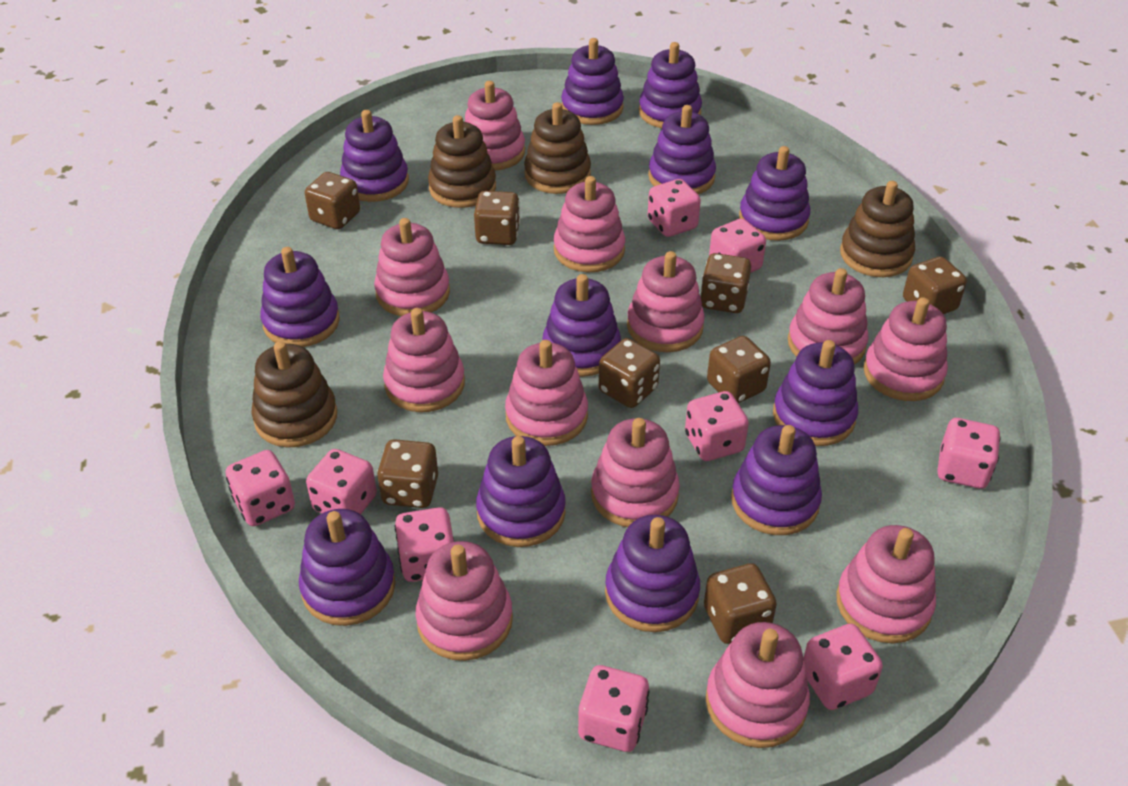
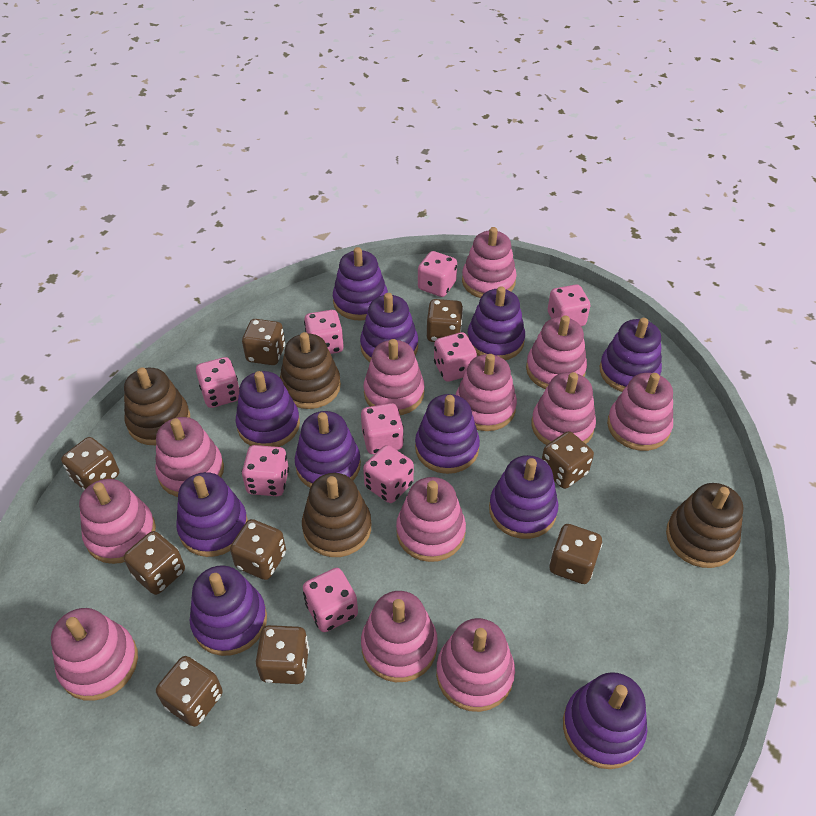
brown dice: 8 -> 9
purple stacking toy: 12 -> 11

